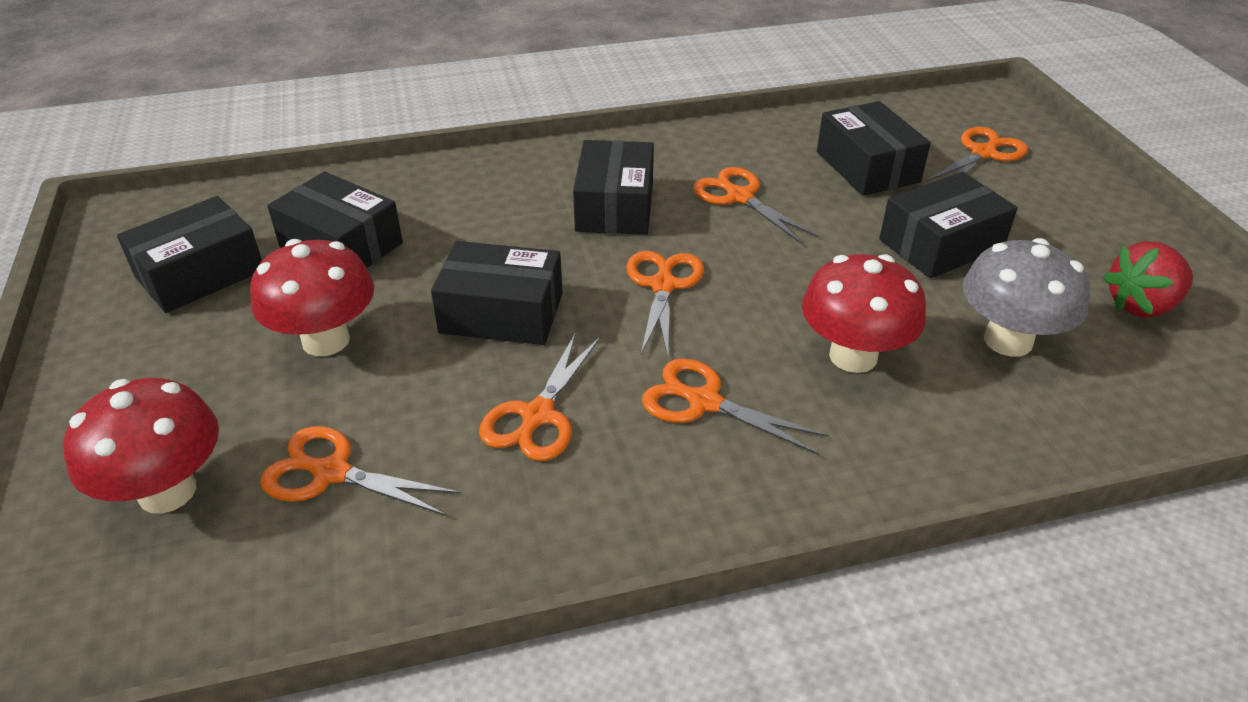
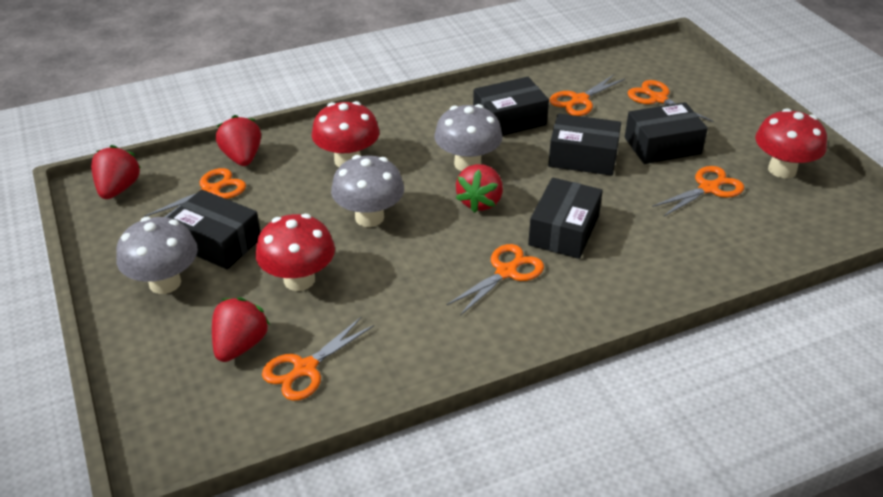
black box: 6 -> 5
grey mushroom: 1 -> 3
red strawberry: 1 -> 4

